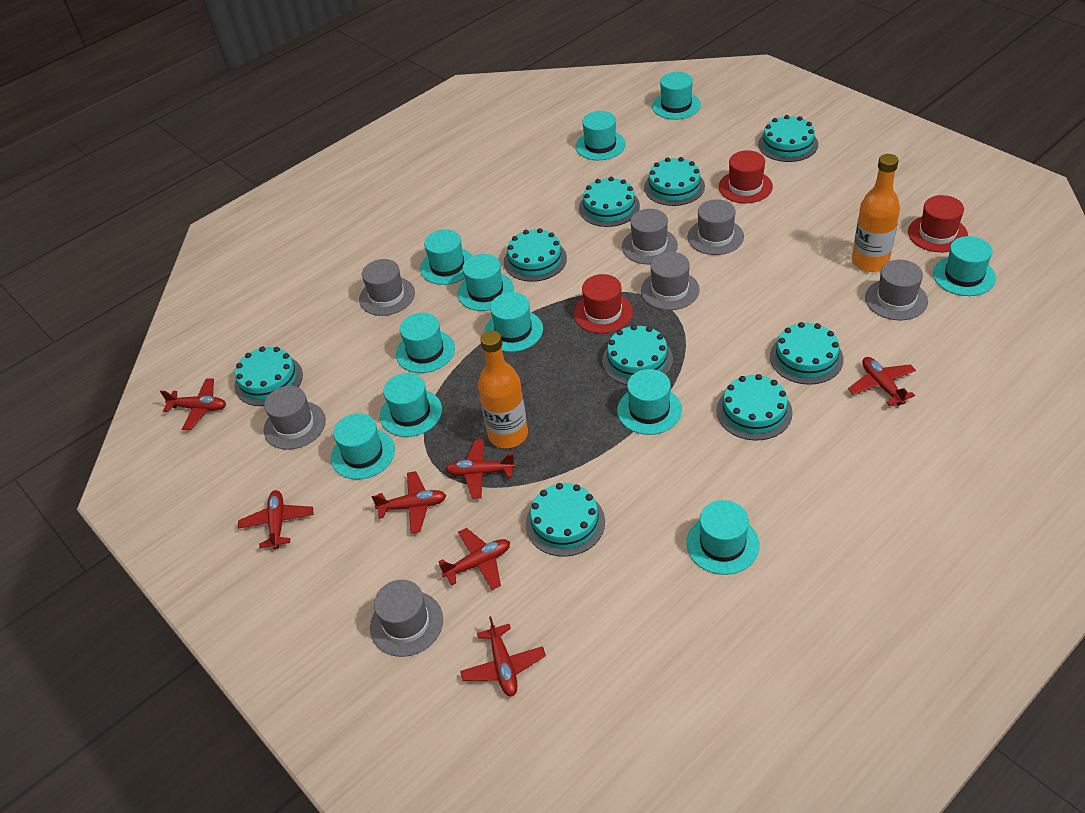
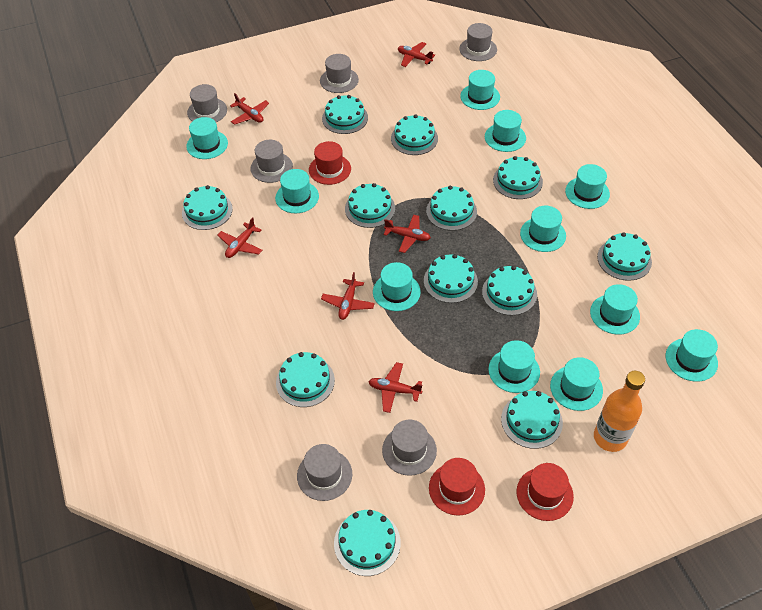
grey hat: 7 -> 6
orange bottle: 2 -> 1
red plane: 7 -> 6
turquoise cake: 9 -> 12

